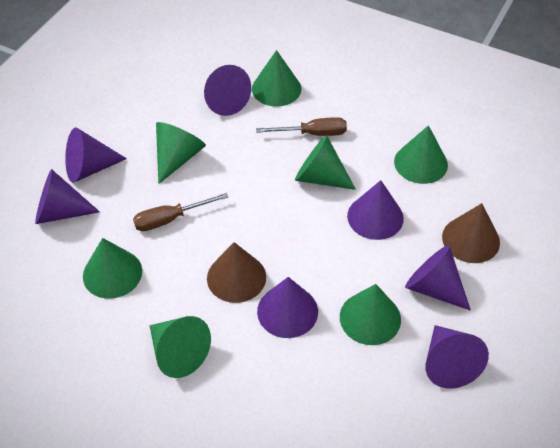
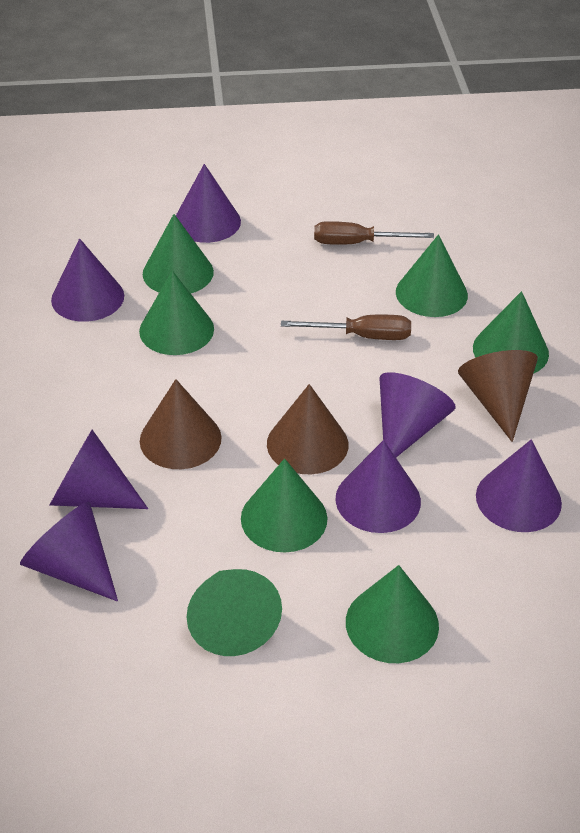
brown cone: 2 -> 3

